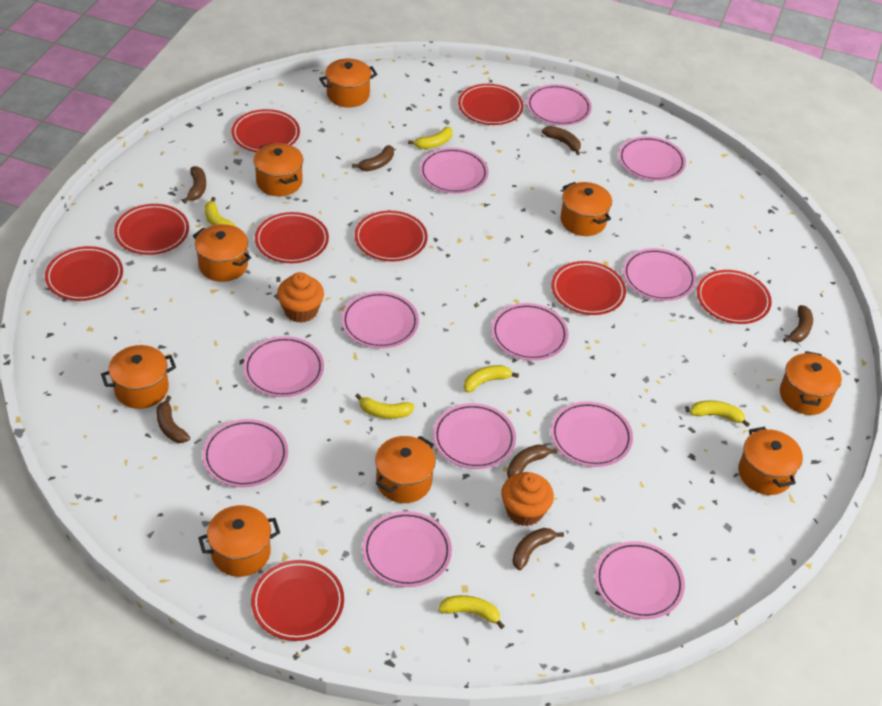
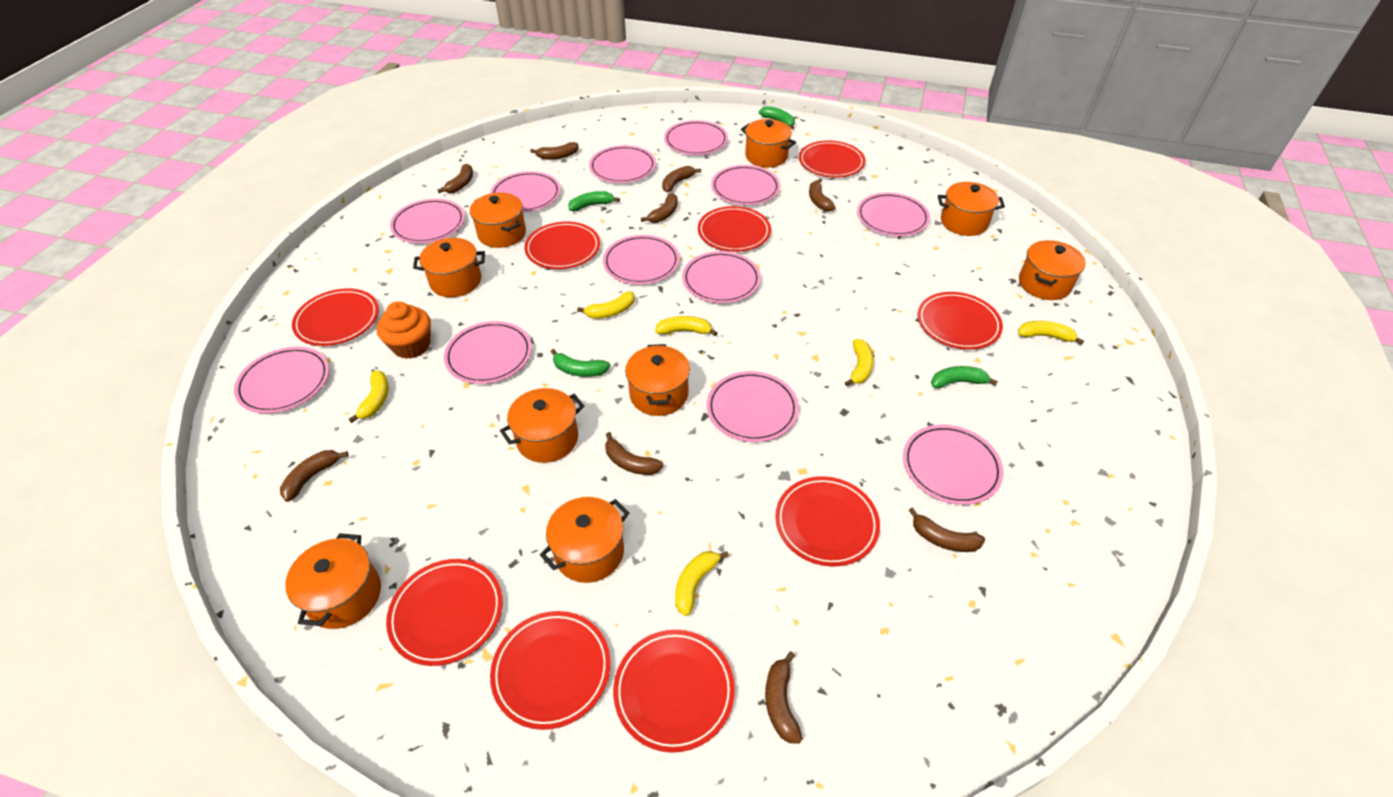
brown banana: 7 -> 9
green banana: 0 -> 4
orange cupcake: 2 -> 1

